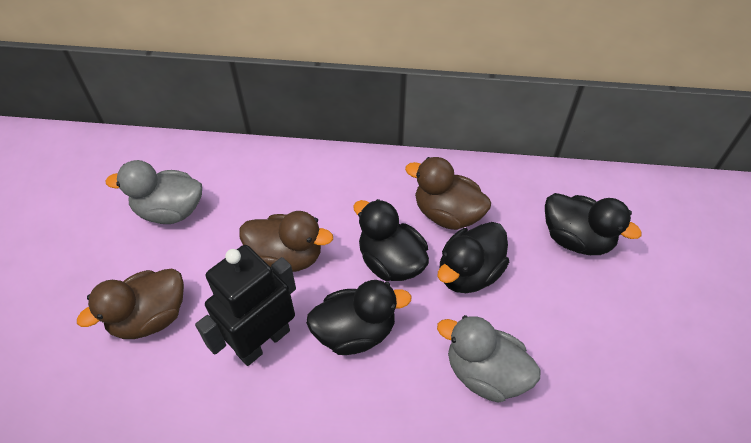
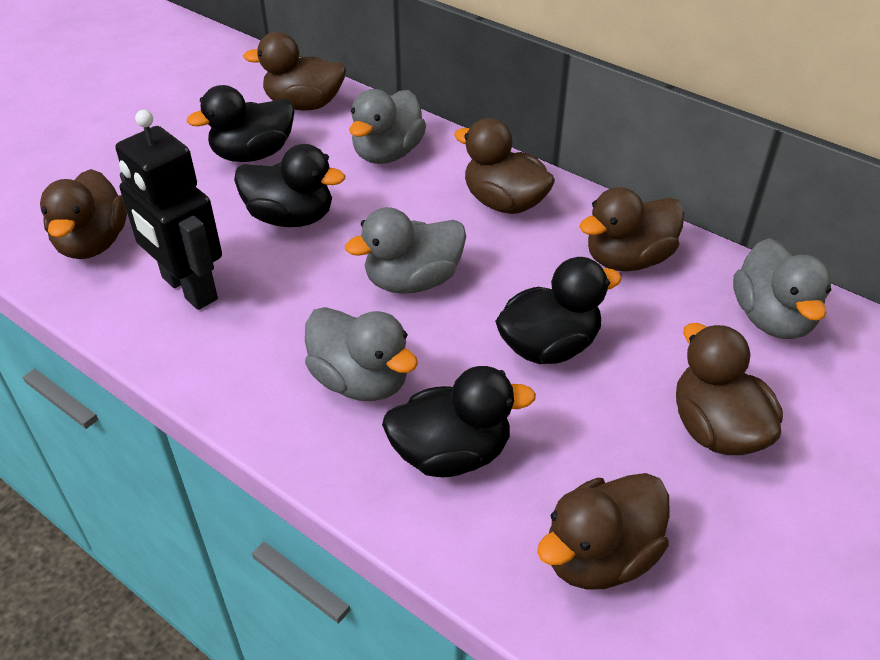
brown duck: 3 -> 6
grey duck: 2 -> 4

